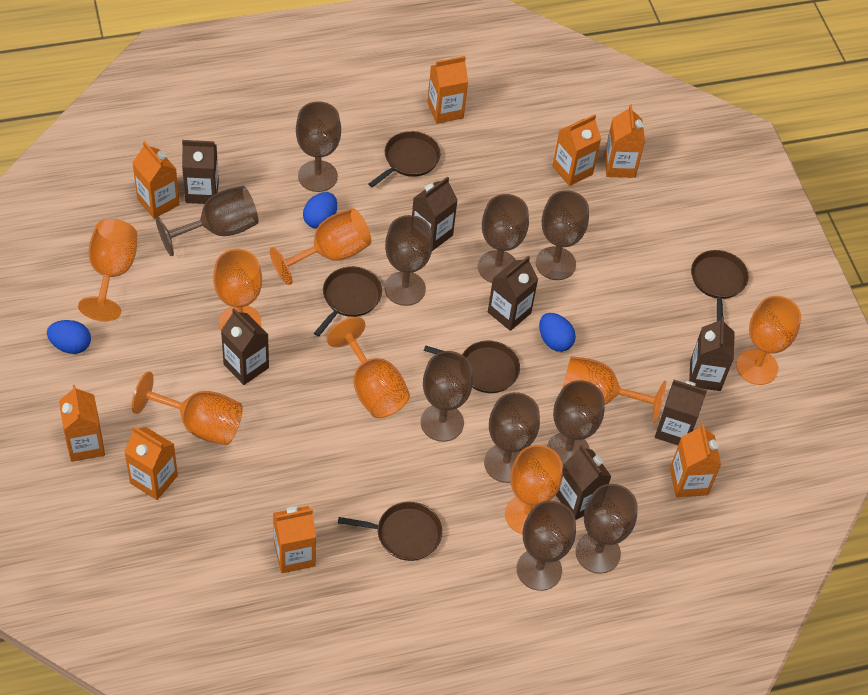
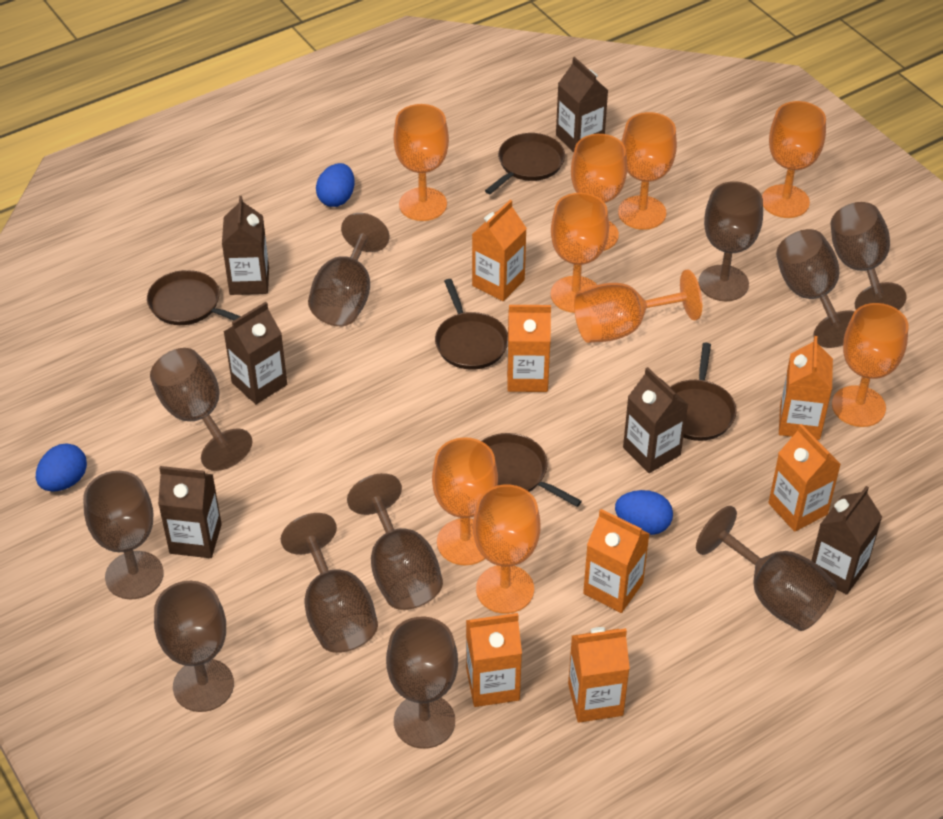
brown carton: 7 -> 6
brown goblet: 10 -> 11
orange carton: 8 -> 7
orange goblet: 8 -> 9

